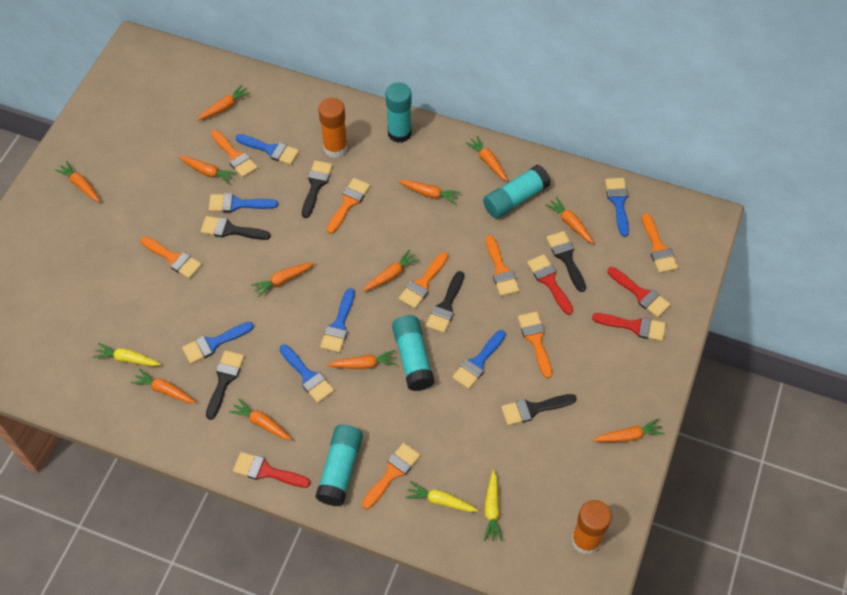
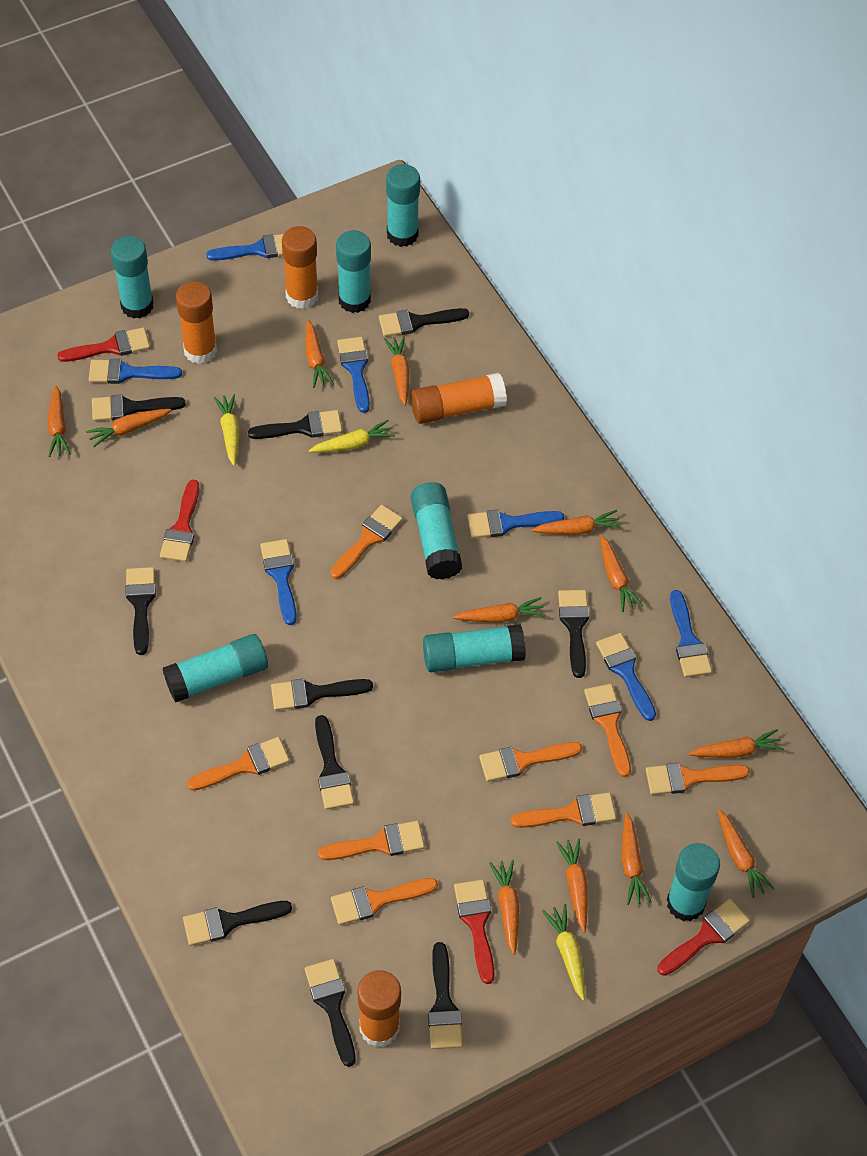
black brush: 6 -> 10
orange glue stick: 2 -> 4
turquoise glue stick: 4 -> 7

